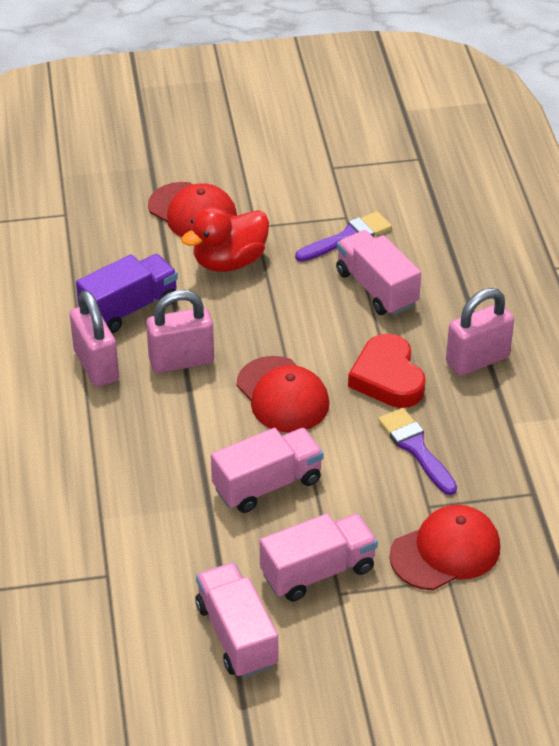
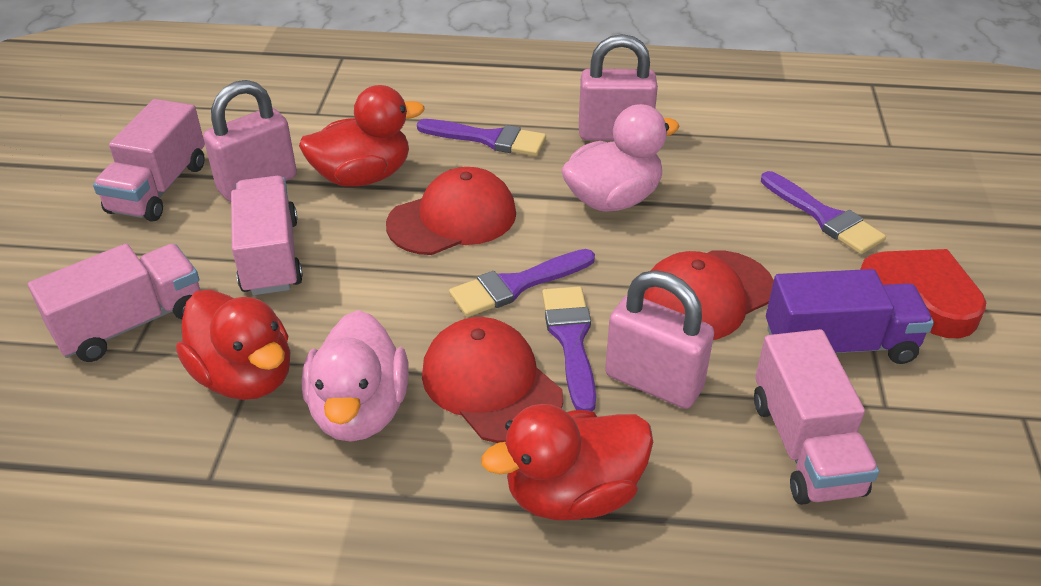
pink duck: 0 -> 2
purple brush: 2 -> 4
red duck: 1 -> 3

